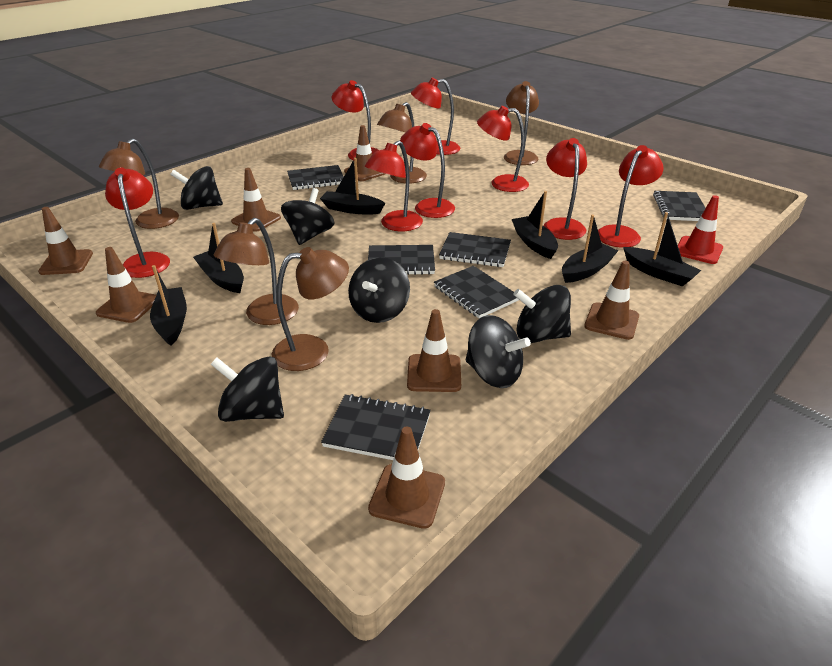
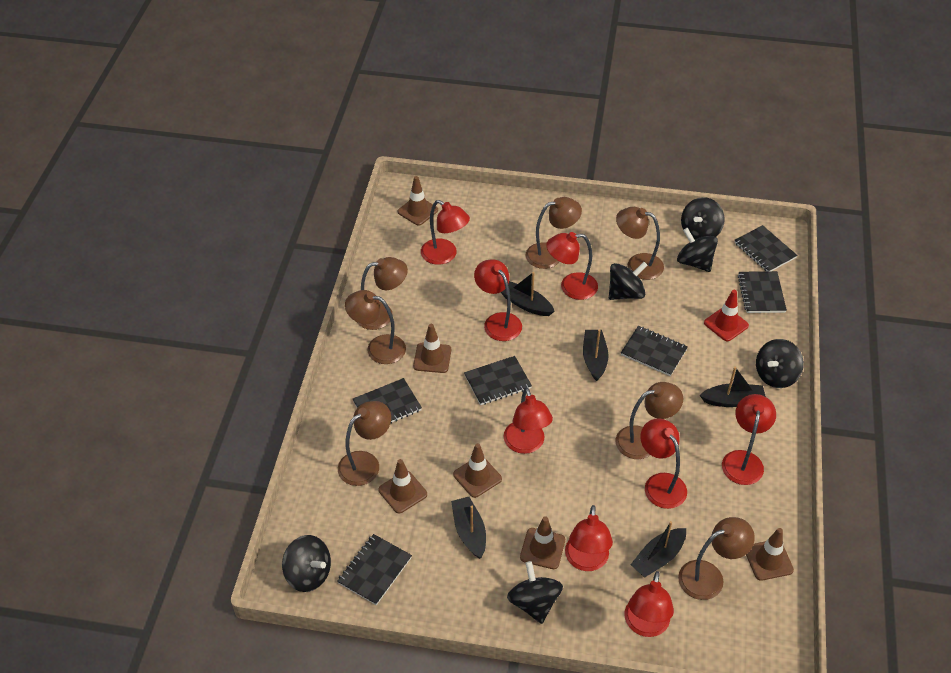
black boat: 6 -> 5
brown lamp: 5 -> 7
brown traffic cone: 7 -> 6

